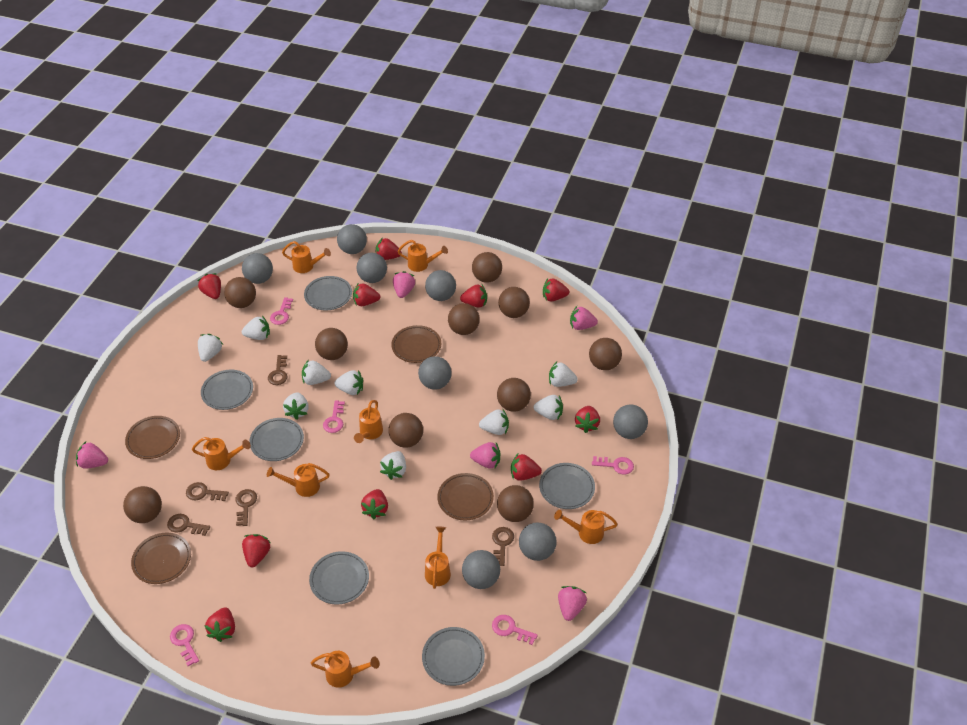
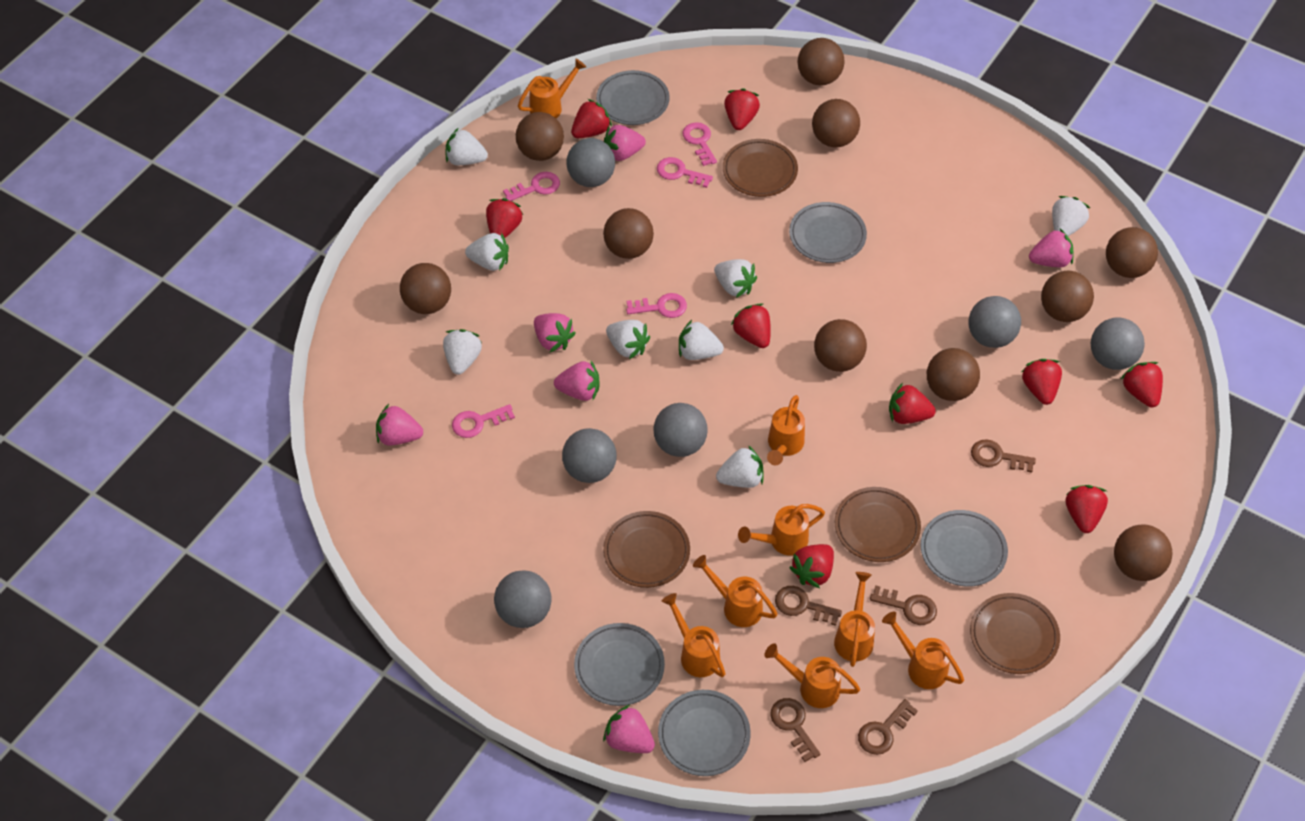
grey ball: 8 -> 6
grey plate: 6 -> 5
pink strawberry: 5 -> 6
red strawberry: 10 -> 9
white strawberry: 9 -> 8

